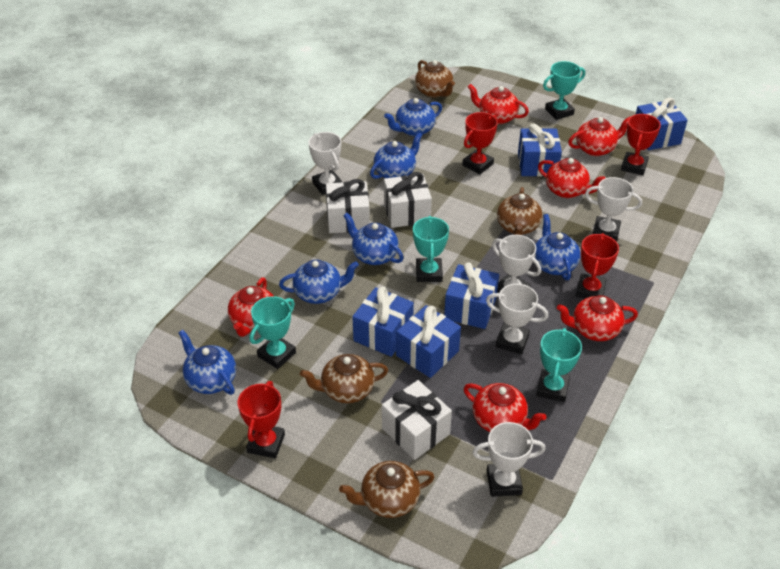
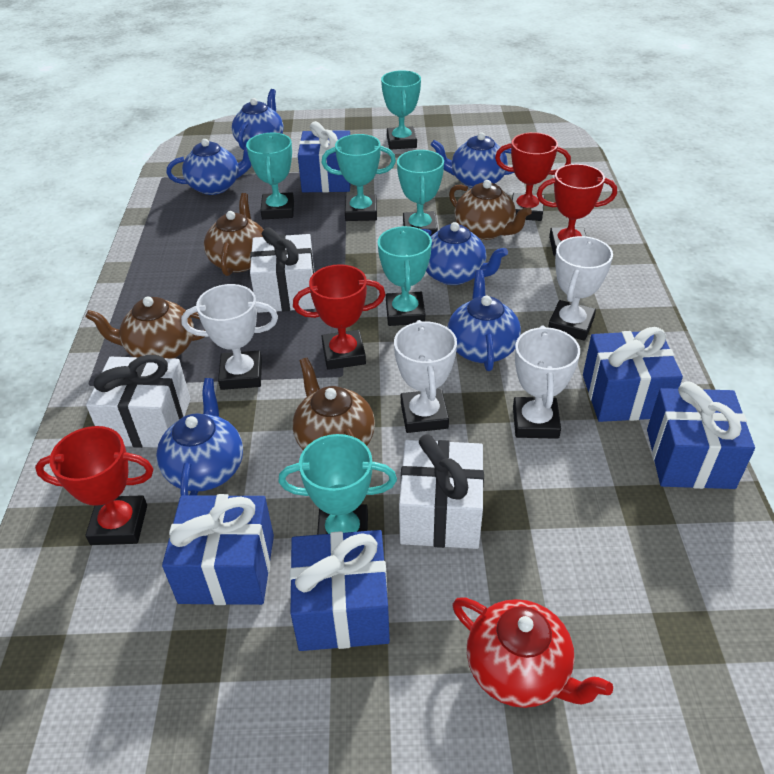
red teapot: 6 -> 1
turquoise trophy: 4 -> 6
white trophy: 5 -> 4

